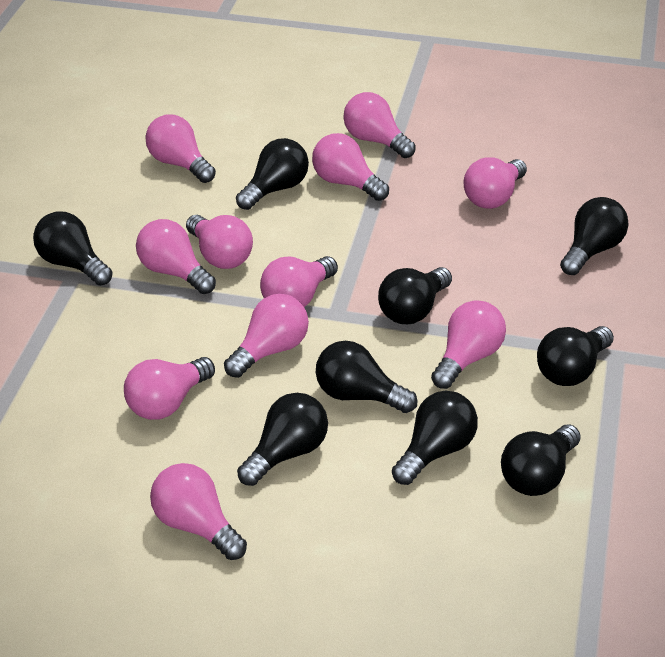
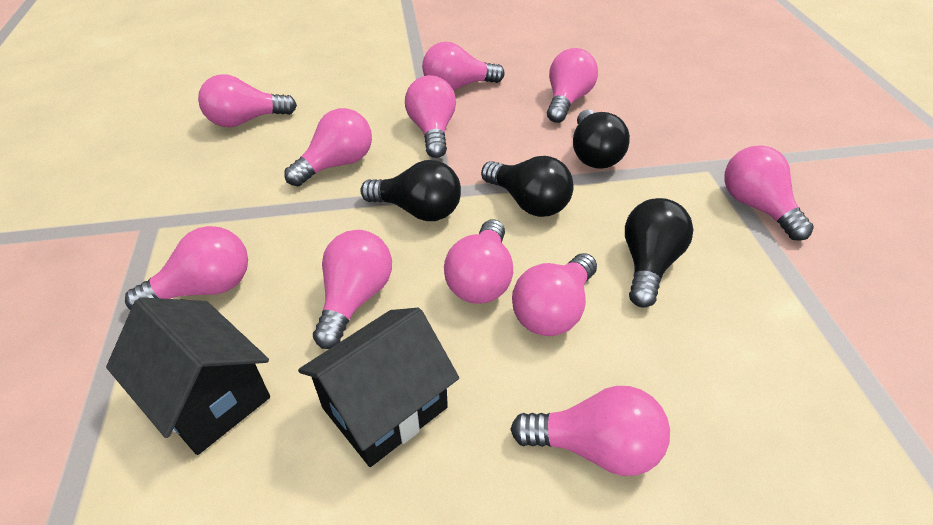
black house: 0 -> 2
black light bulb: 9 -> 4

